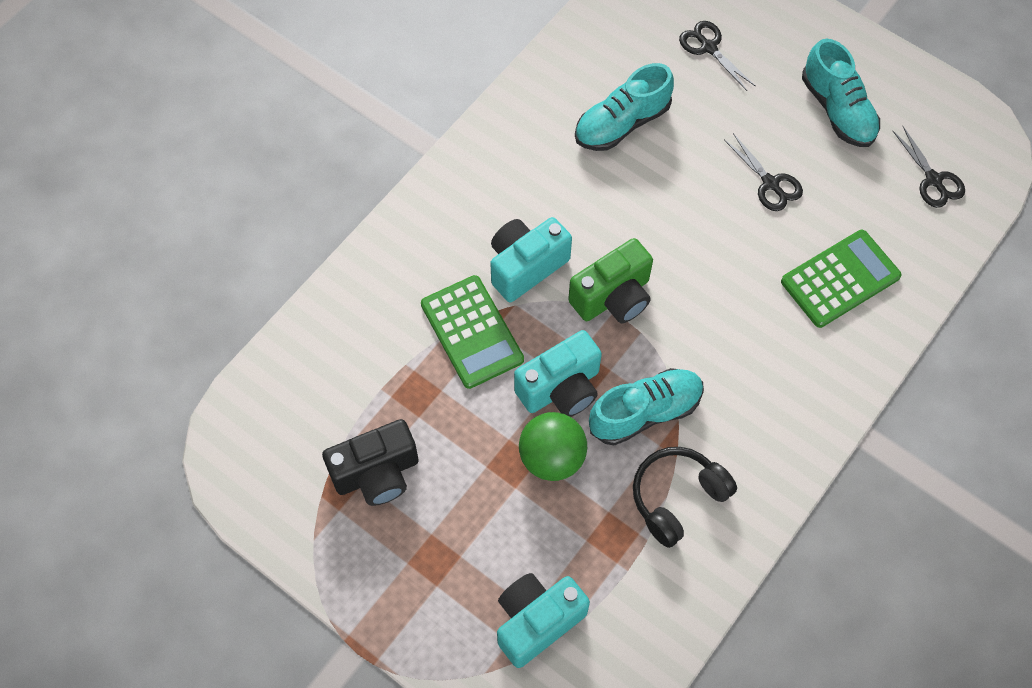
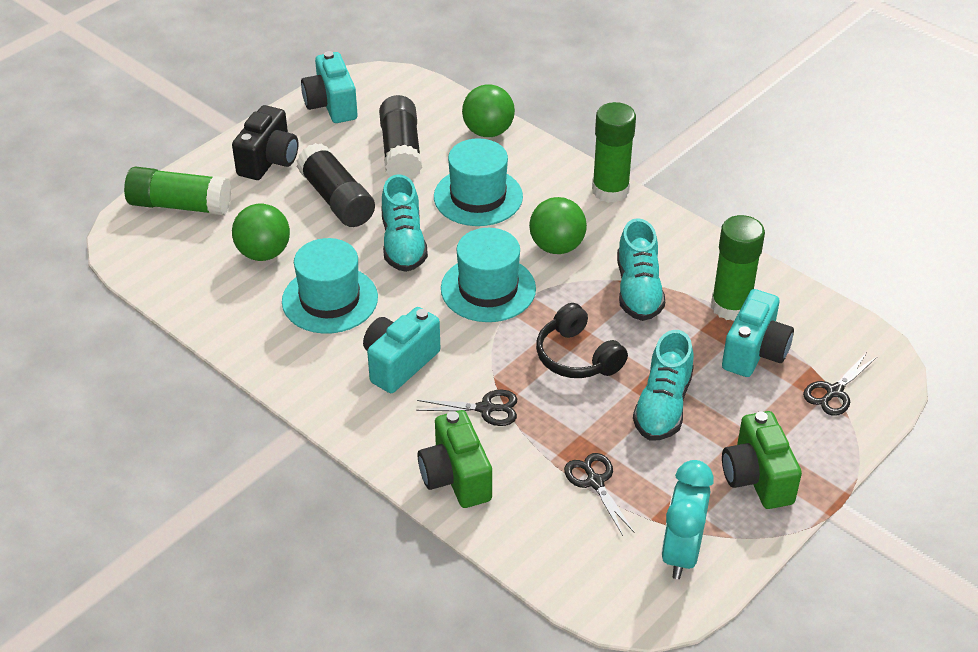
black glue stick: 0 -> 2
green ball: 1 -> 3
green calculator: 2 -> 0
green camera: 1 -> 2
green glue stick: 0 -> 3
turquoise clock: 0 -> 1
turquoise hat: 0 -> 3

